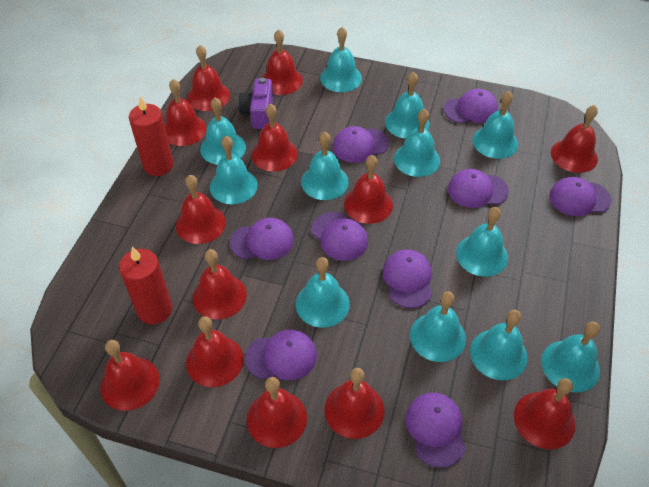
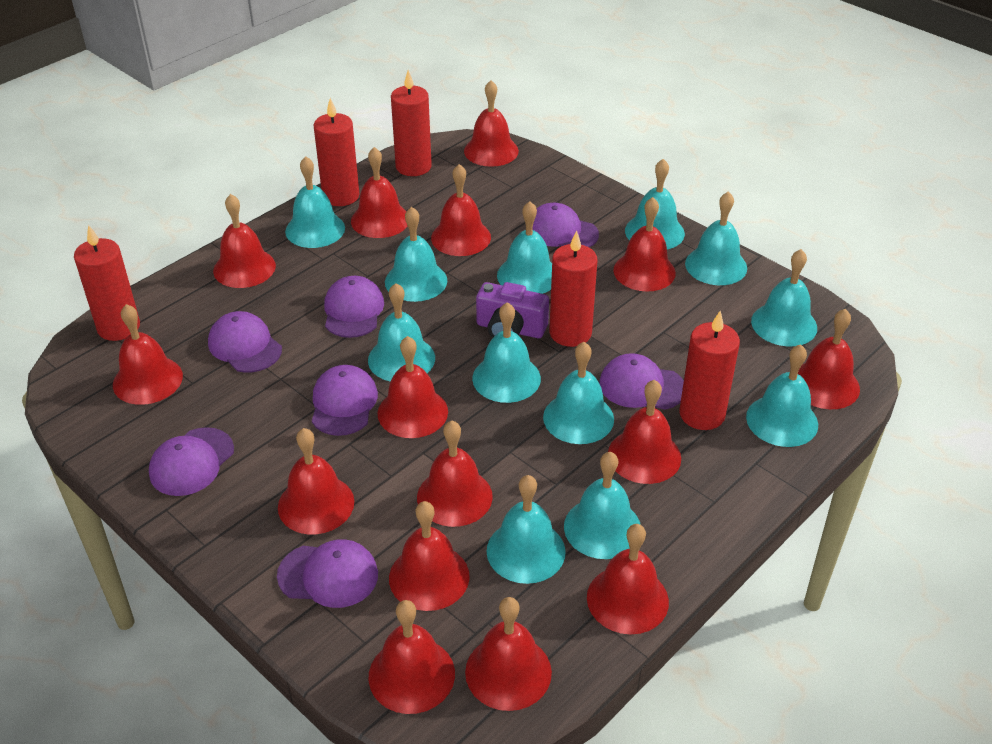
purple cap: 9 -> 7
red bell: 13 -> 15
red candle: 2 -> 5

